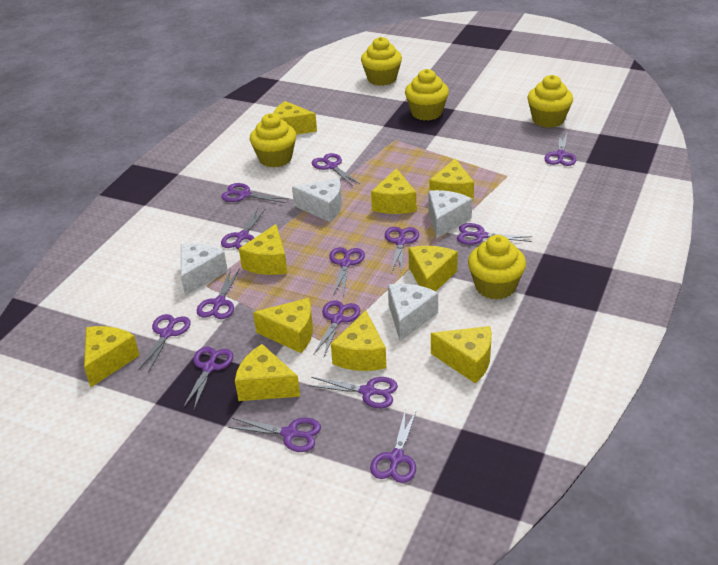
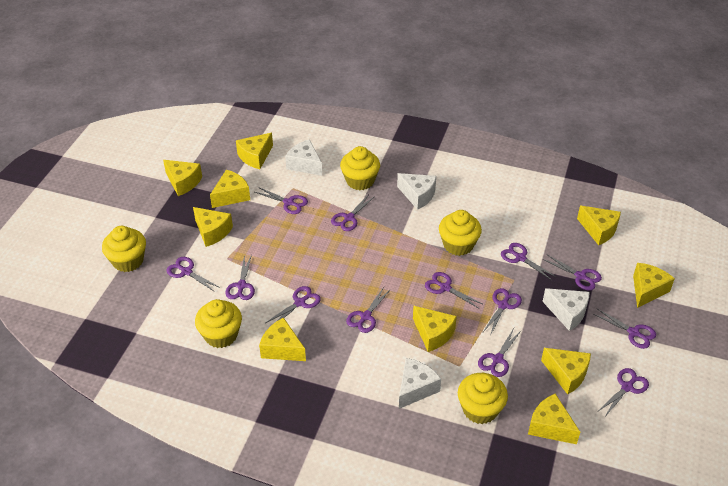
purple scissors: 14 -> 13

